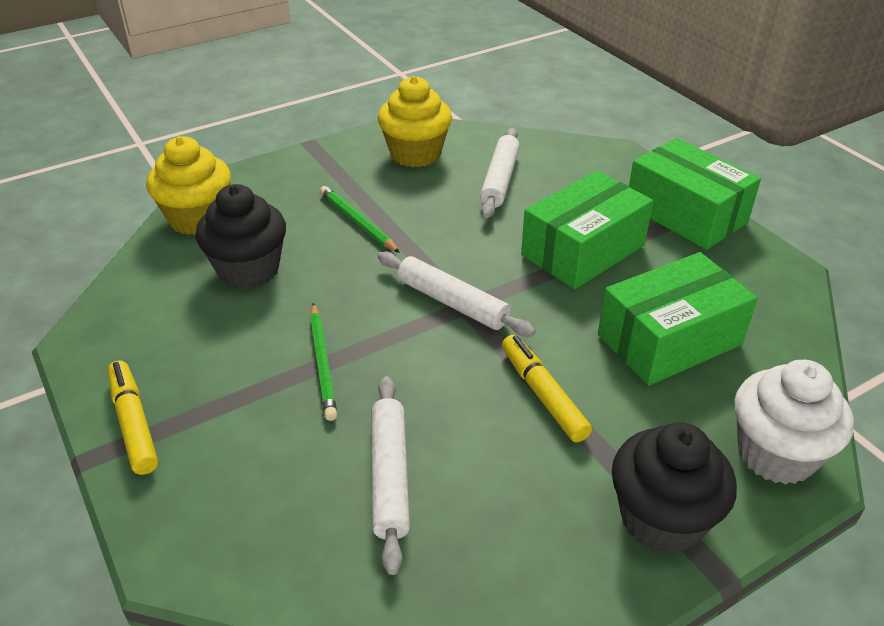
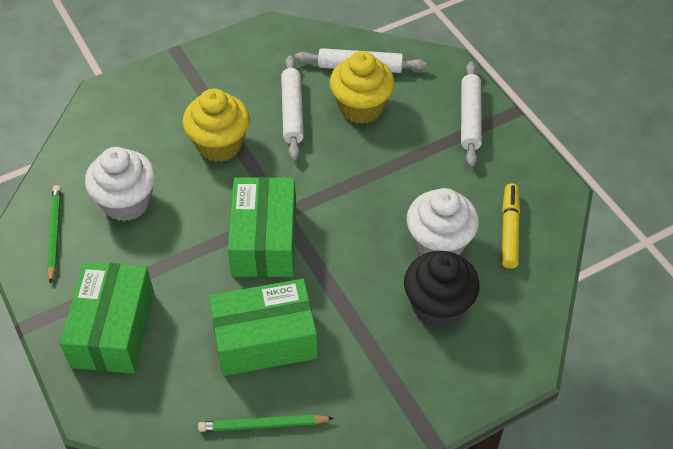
black cupcake: 2 -> 1
white cupcake: 1 -> 2
yellow marker: 2 -> 1

